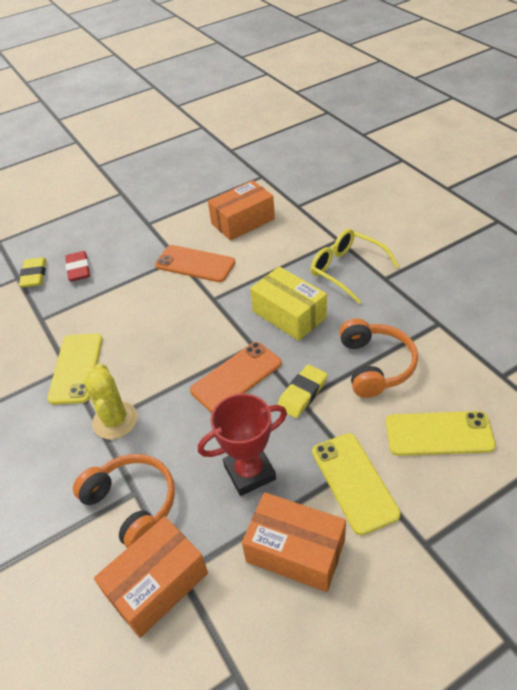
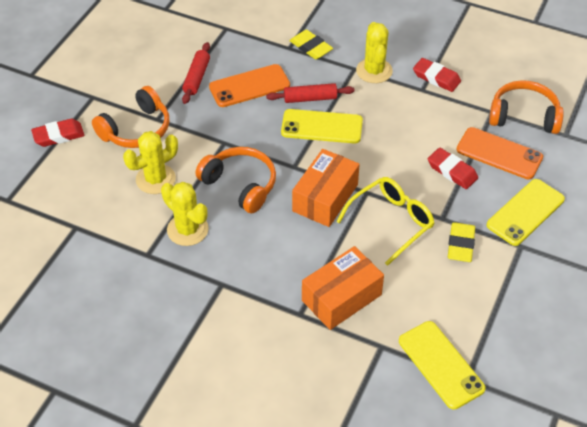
orange box: 3 -> 2
orange headphones: 2 -> 3
red eraser: 1 -> 3
red rolling pin: 0 -> 2
red trophy: 1 -> 0
yellow box: 1 -> 0
yellow cactus: 1 -> 3

